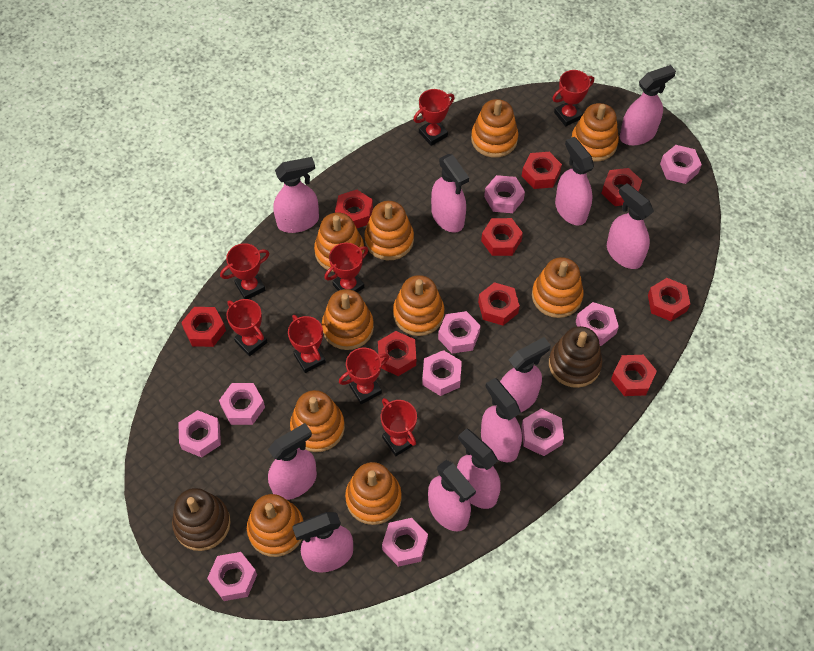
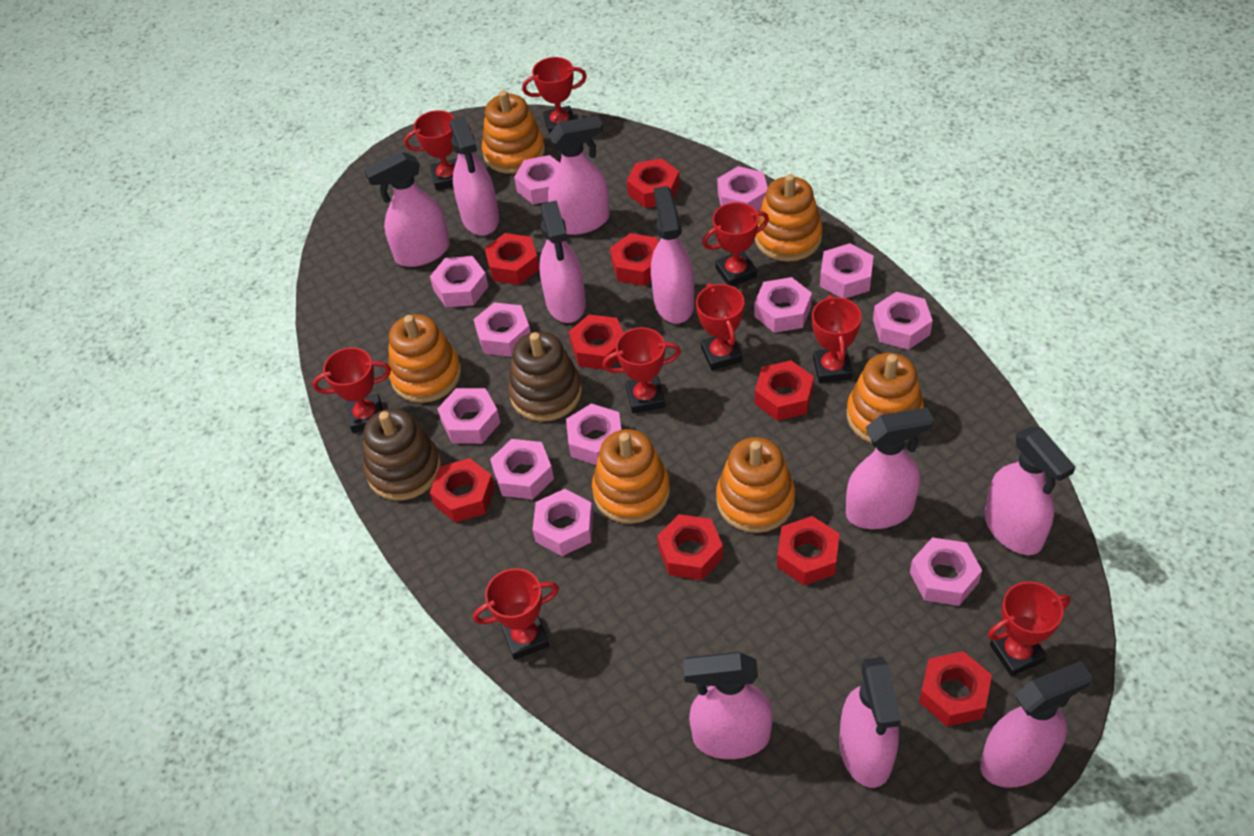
orange stacking toy: 10 -> 6
pink nut: 10 -> 12
pink spray bottle: 11 -> 10
red trophy: 8 -> 9

